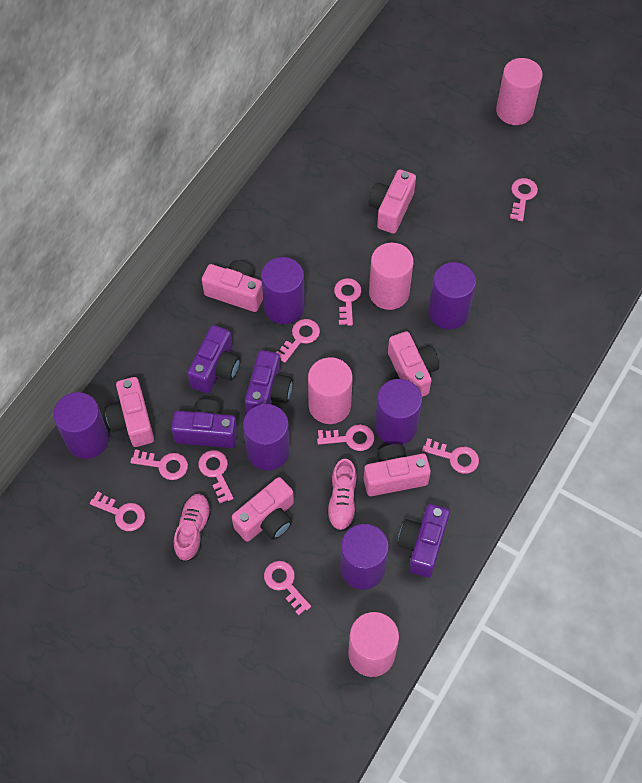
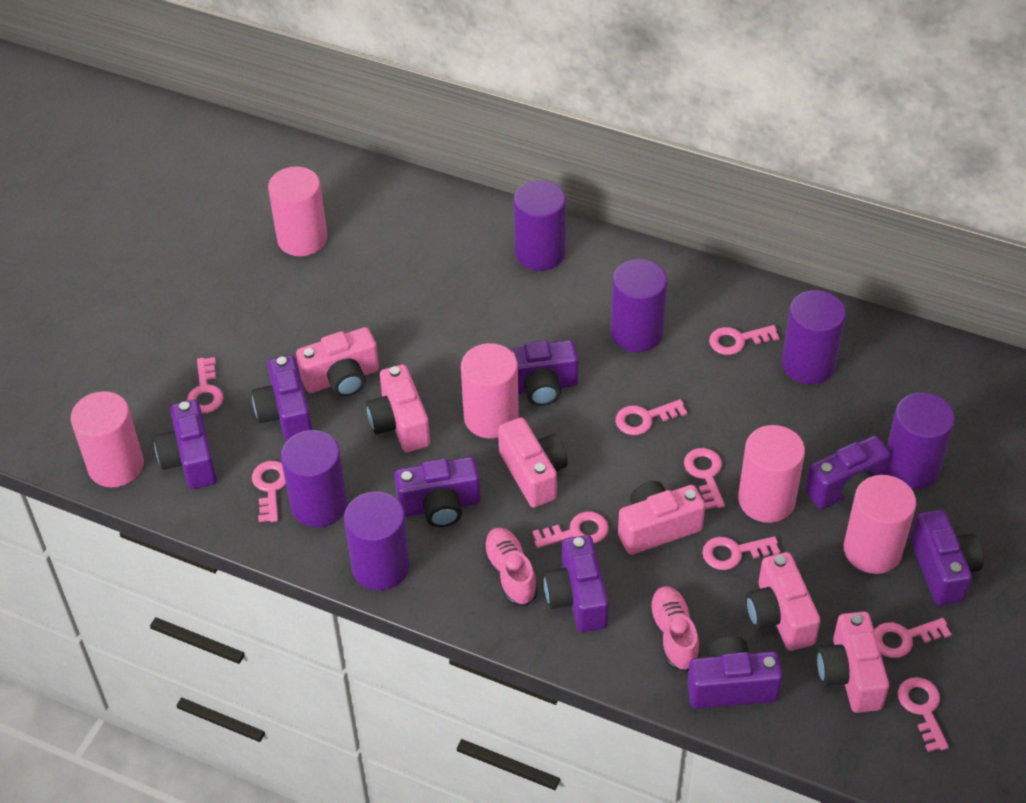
pink cylinder: 4 -> 5
purple camera: 4 -> 8

